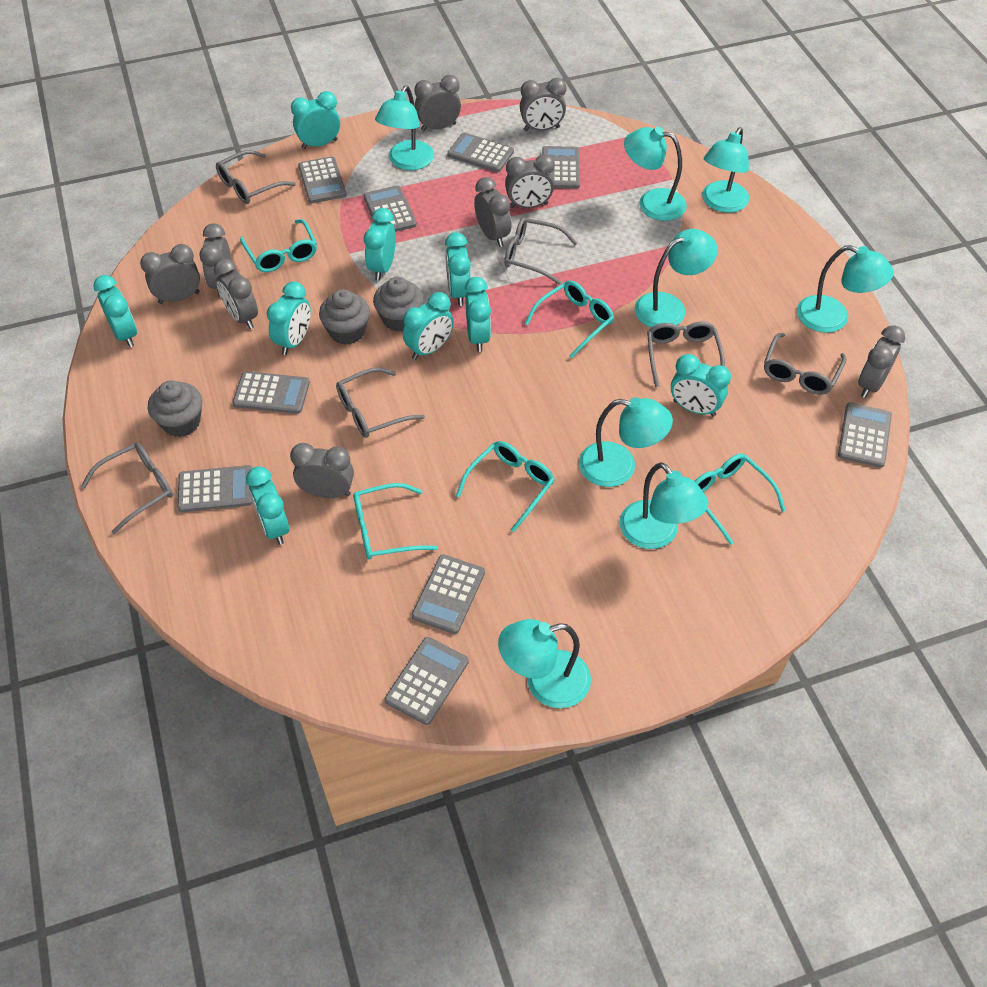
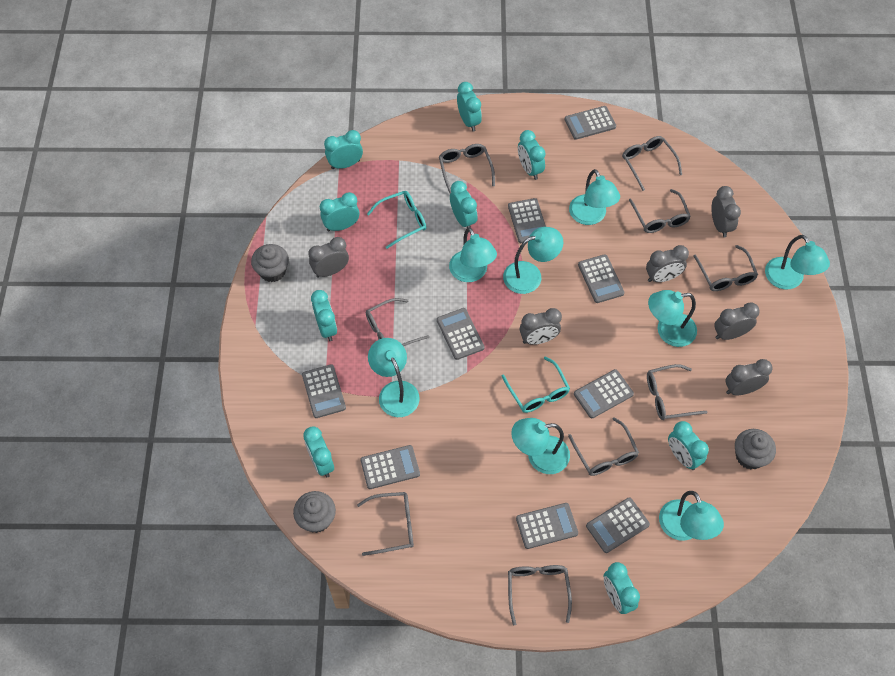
grey clock: 9 -> 6
grey glasses: 6 -> 9
turquoise glasses: 5 -> 2

